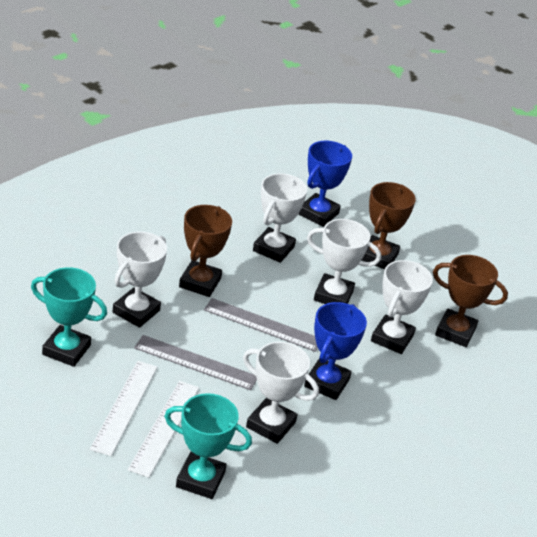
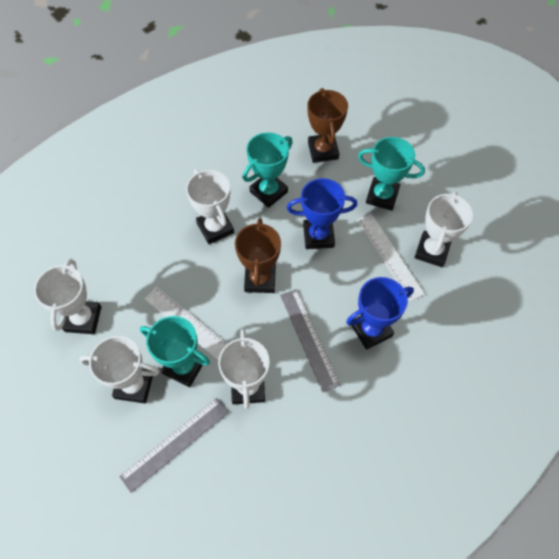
brown trophy: 3 -> 2
turquoise trophy: 2 -> 3

